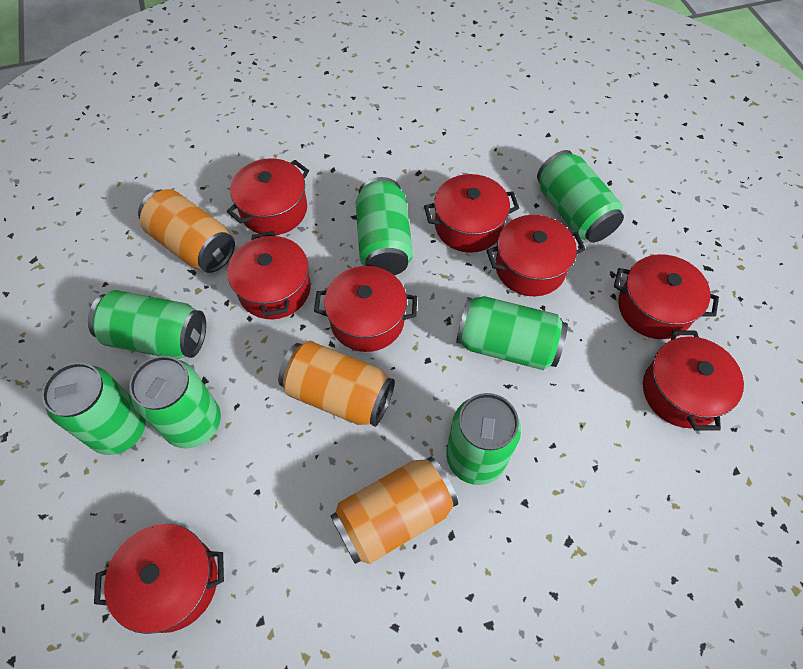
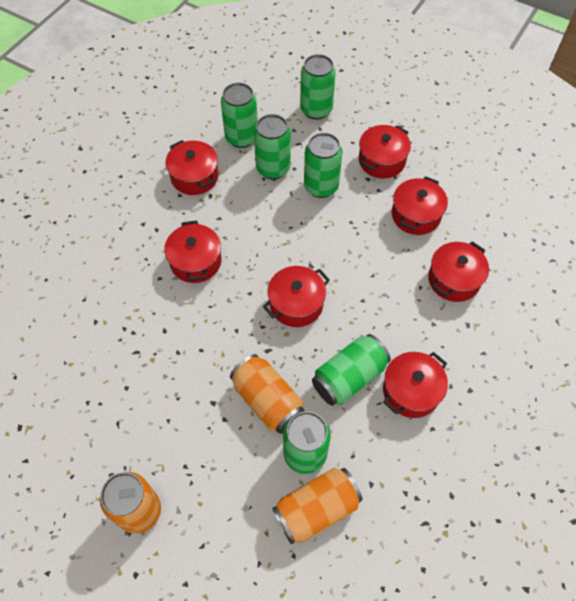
green can: 7 -> 6
red pot: 8 -> 7

